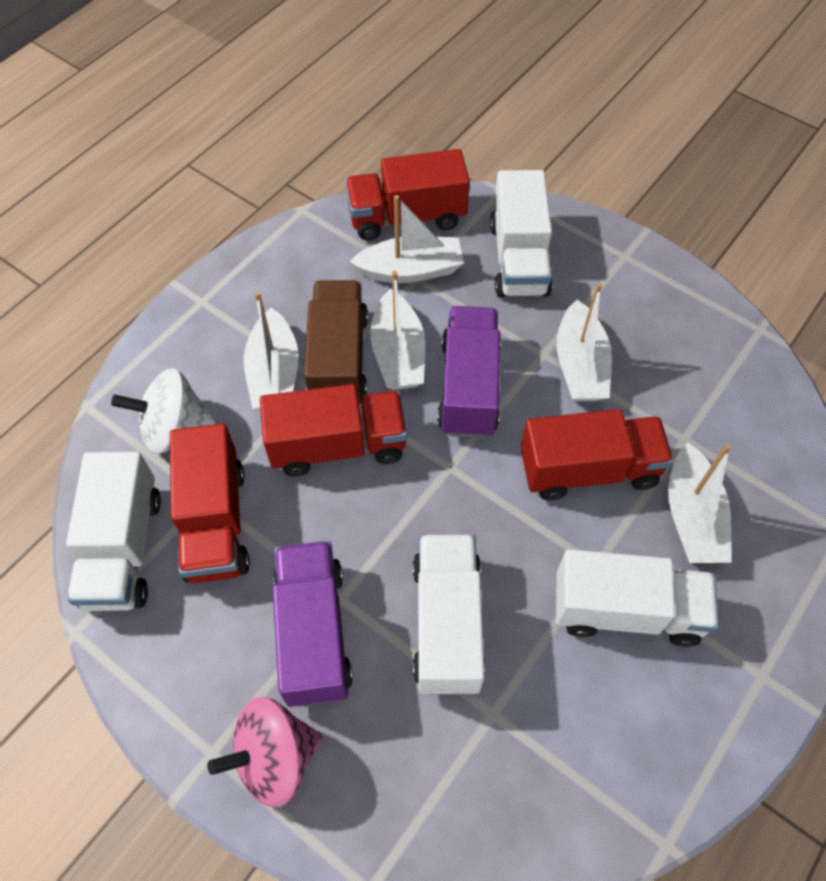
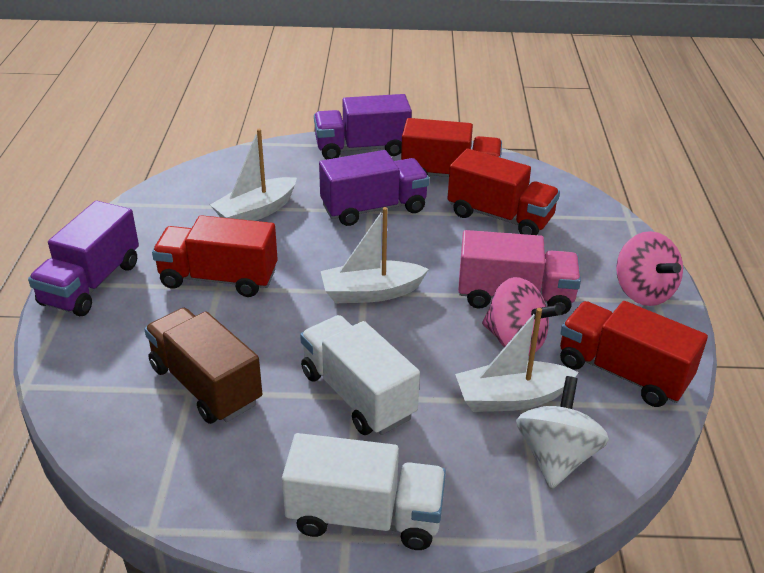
pink spinning top: 1 -> 2
pink truck: 0 -> 1
purple truck: 2 -> 3
white boat: 5 -> 3
white truck: 4 -> 2

